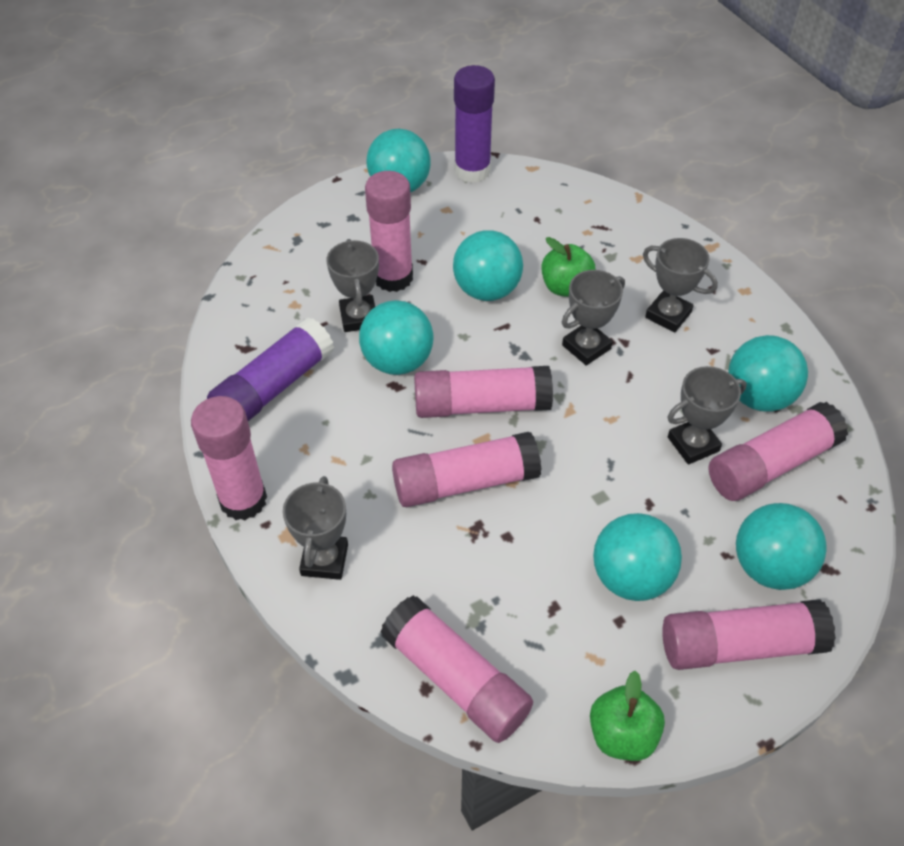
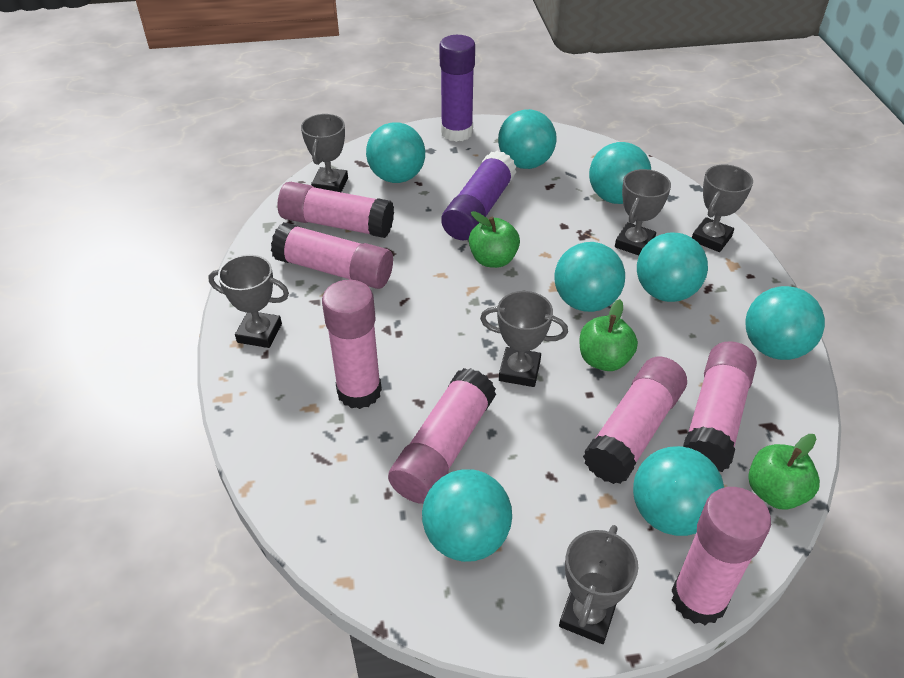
green apple: 2 -> 3
grey trophy: 5 -> 6
turquoise ball: 6 -> 8

